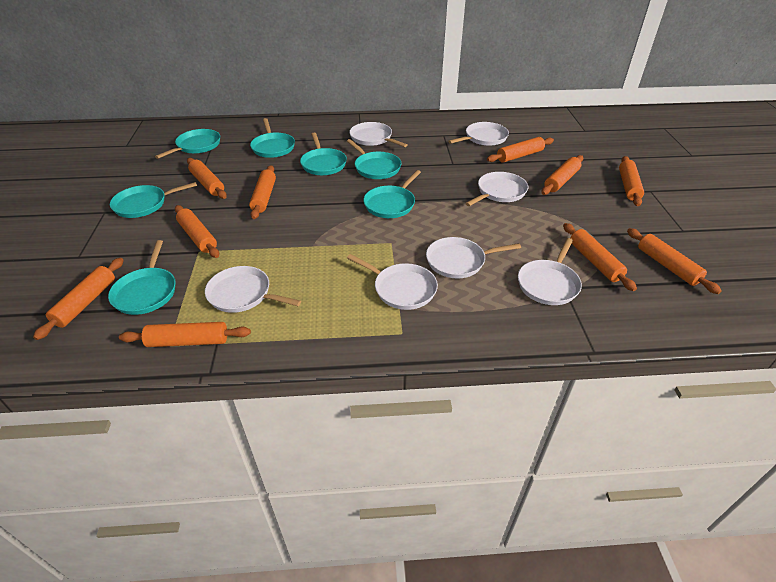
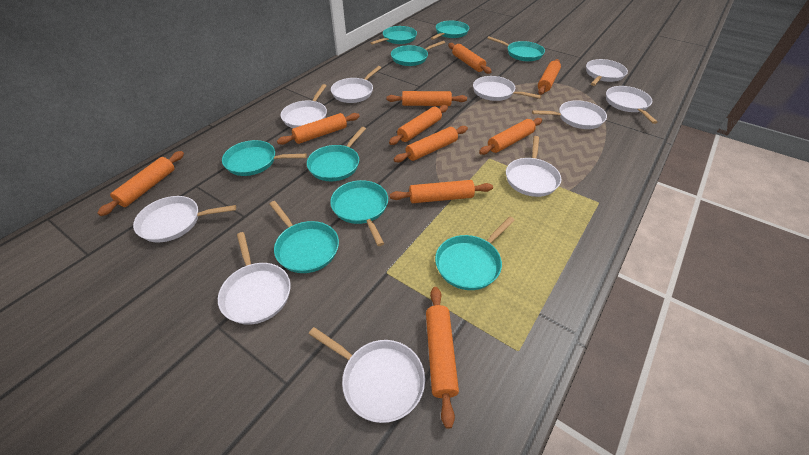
turquoise pan: 7 -> 9
white pan: 7 -> 10

